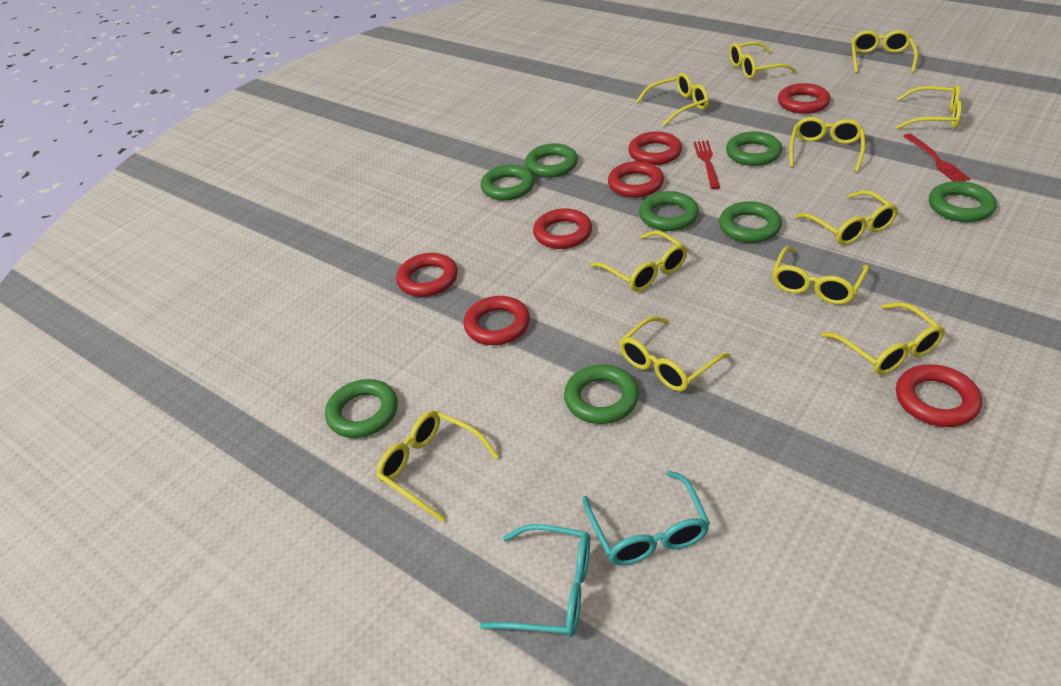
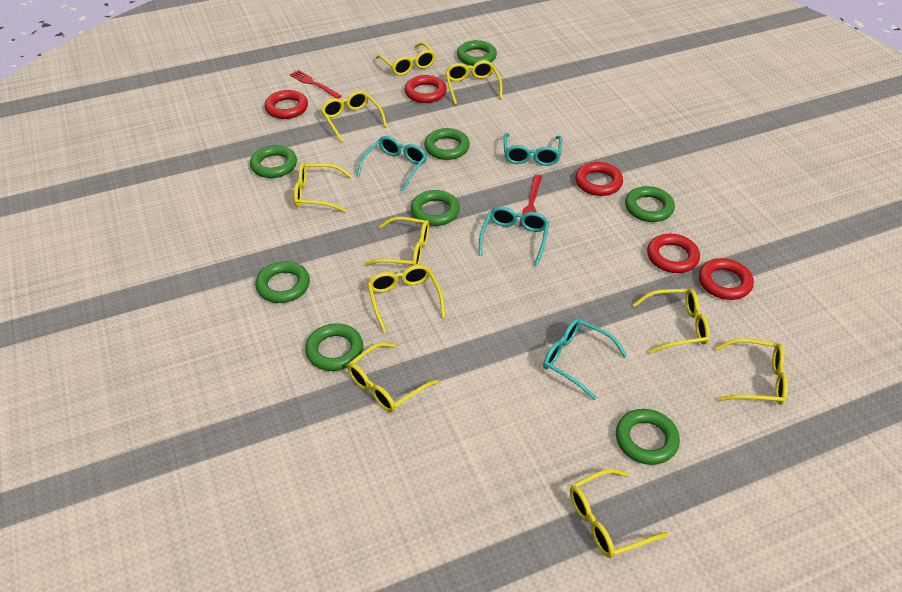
red ring: 7 -> 5
turquoise glasses: 2 -> 4
yellow glasses: 11 -> 10

